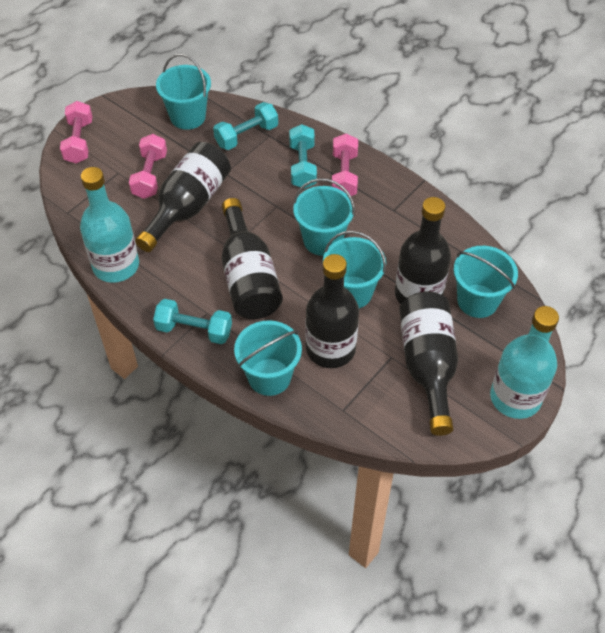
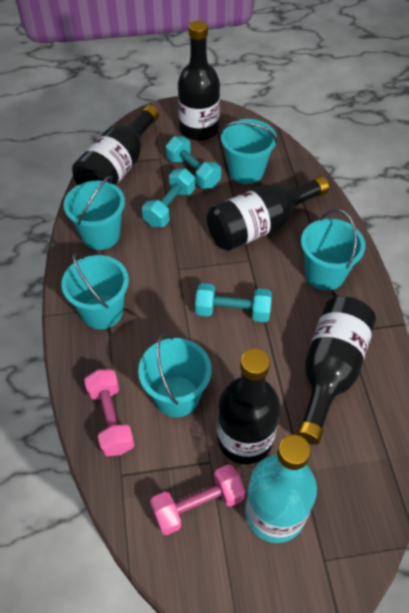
pink dumbbell: 3 -> 2
turquoise bottle: 2 -> 1

